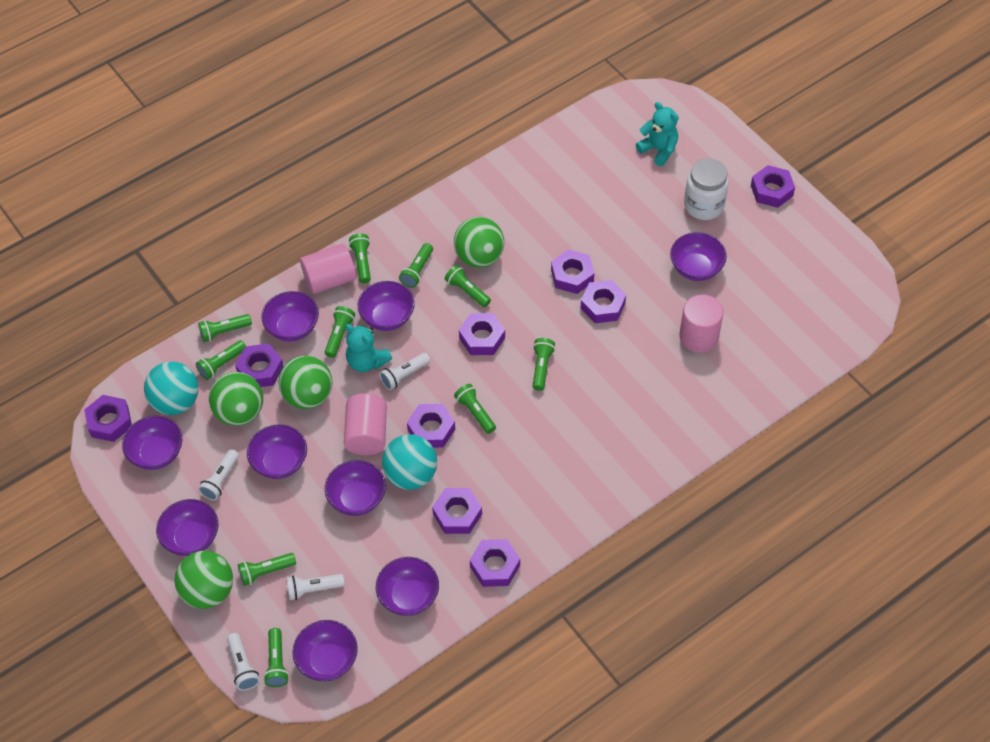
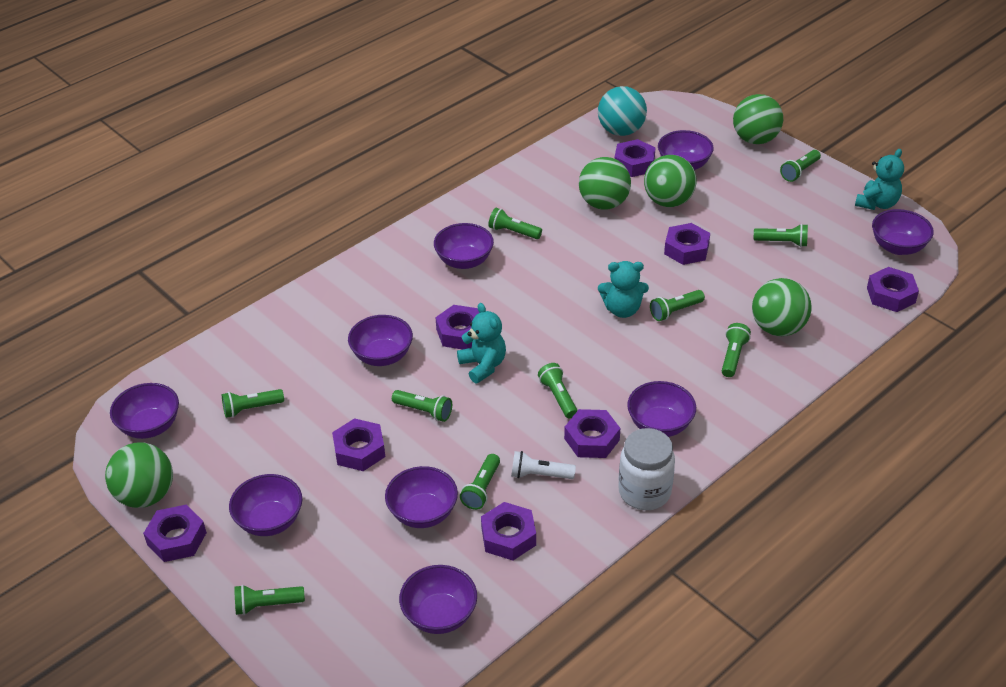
green ball: 4 -> 5
pink cylinder: 3 -> 0
purple nut: 9 -> 8
turquoise ball: 2 -> 1
turquoise teddy bear: 2 -> 3
white flashlight: 4 -> 1

